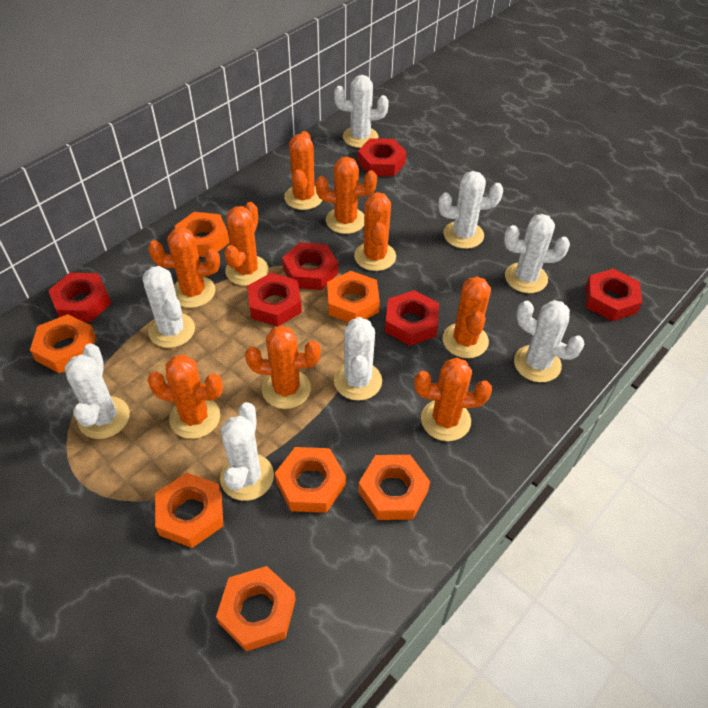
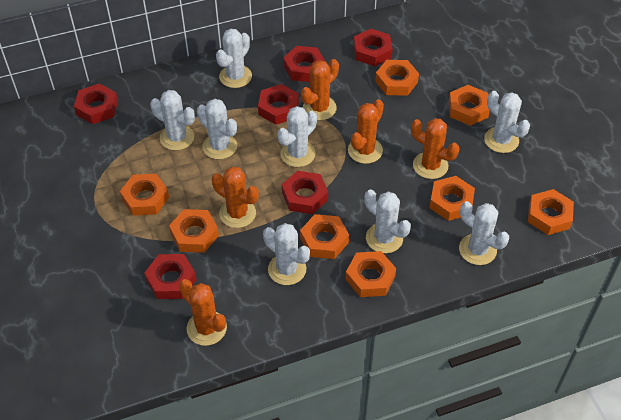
orange cactus: 9 -> 5
orange nut: 7 -> 8

